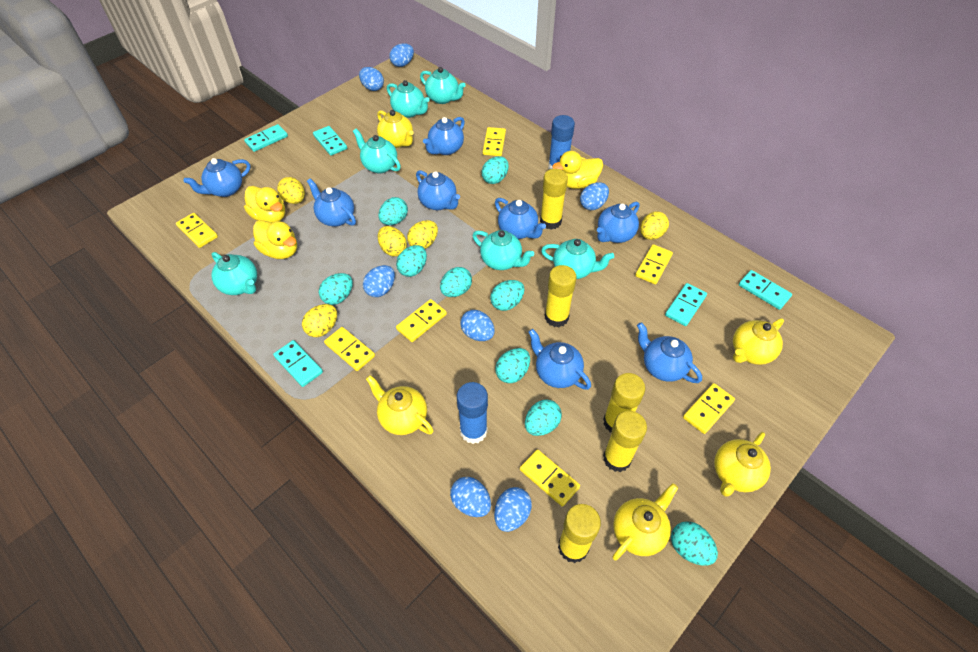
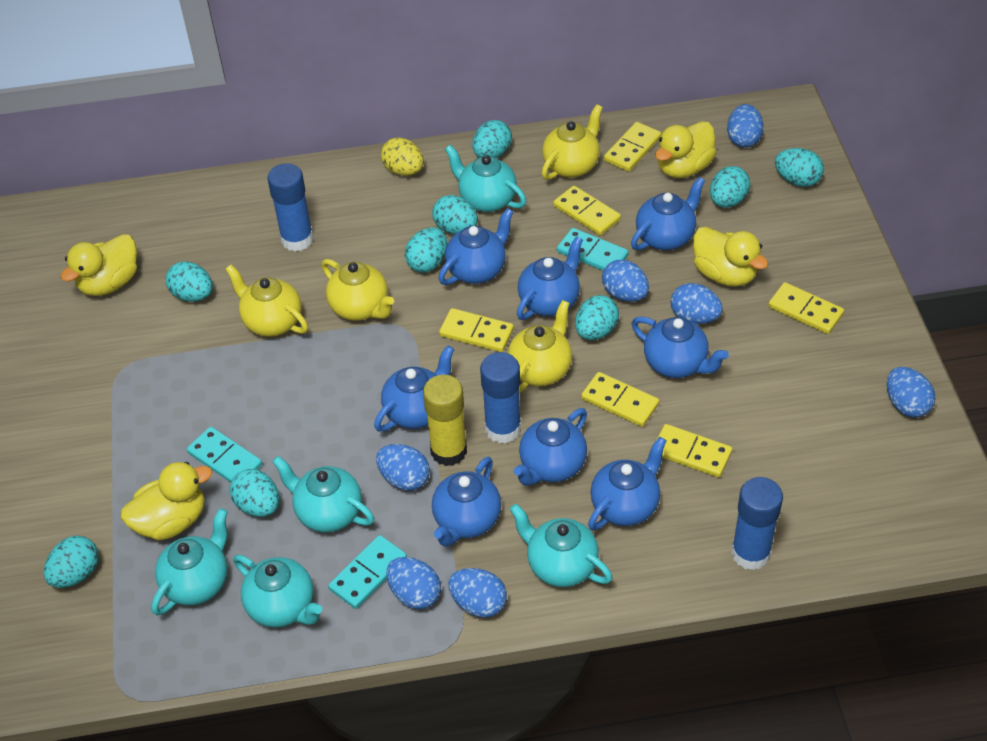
blue glue stick: 2 -> 3
turquoise domino: 5 -> 3
turquoise teapot: 6 -> 5
yellow domino: 7 -> 6
yellow duck: 3 -> 4
yellow egg: 5 -> 1
yellow glue stick: 5 -> 1
yellow teapot: 5 -> 4

